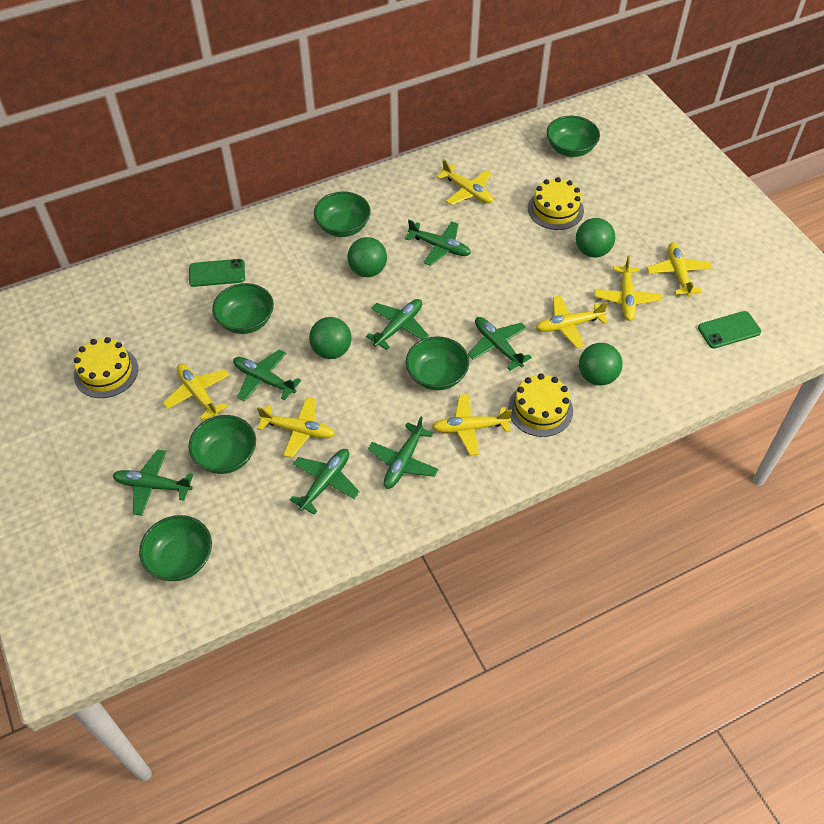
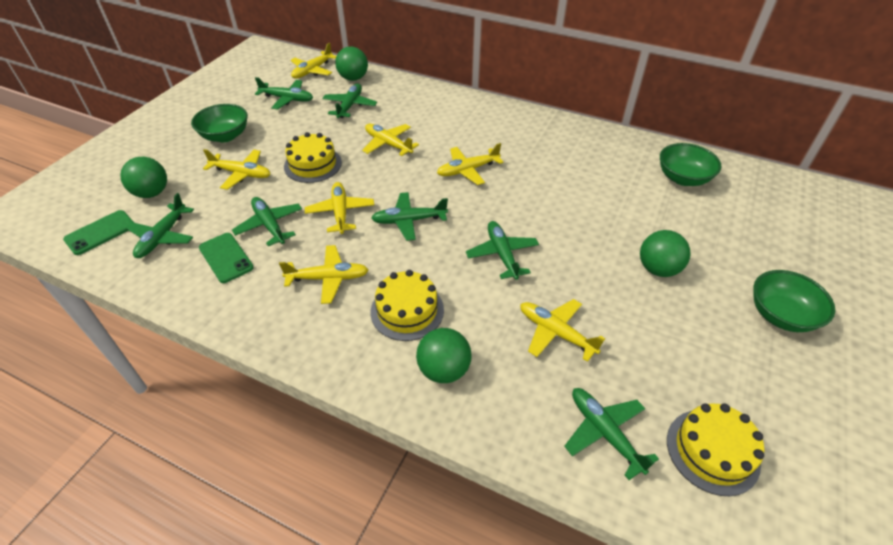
green bowl: 6 -> 3

